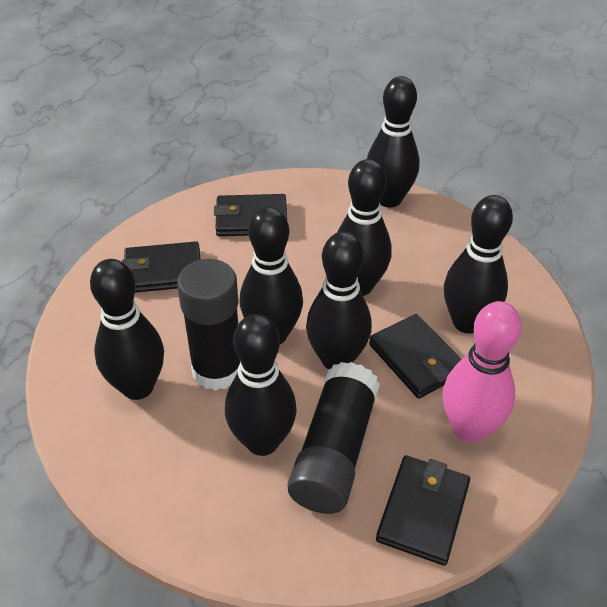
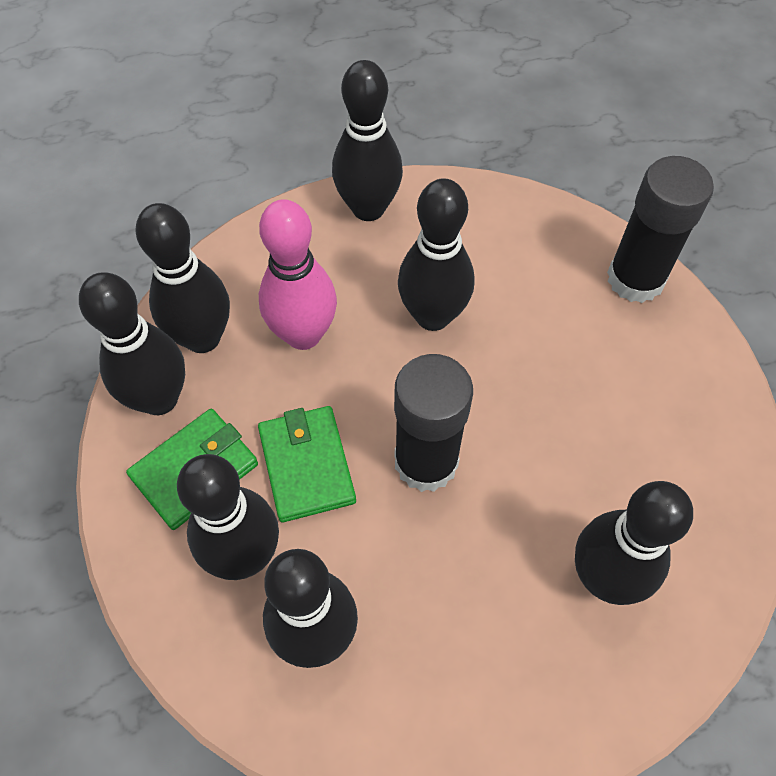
black wallet: 4 -> 0
green wallet: 0 -> 2

